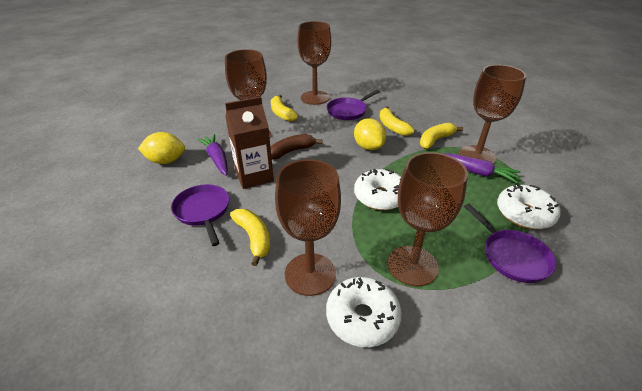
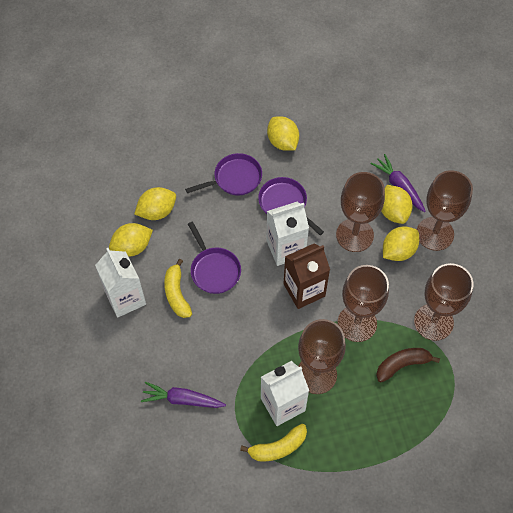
white carton: 0 -> 3
white donut: 3 -> 0
yellow banana: 4 -> 2
yellow lemon: 2 -> 5

